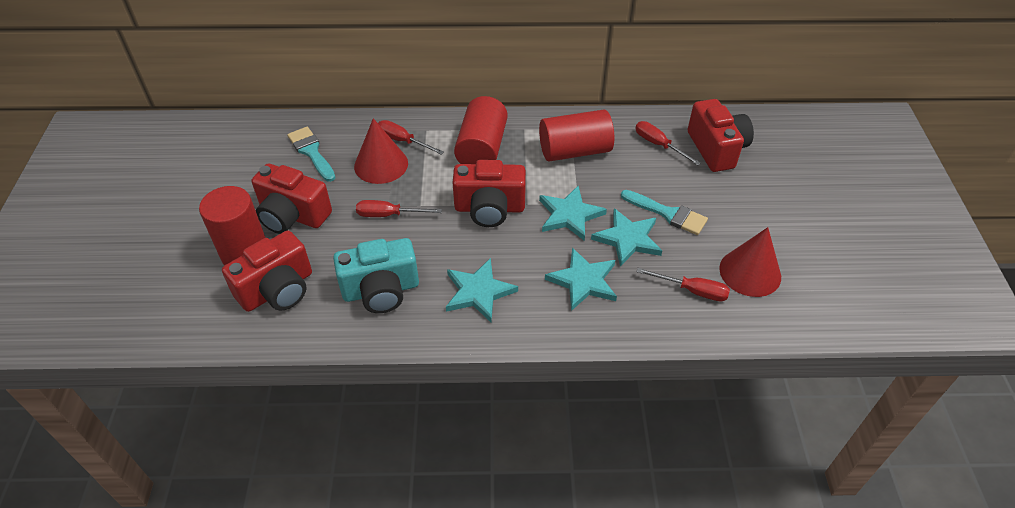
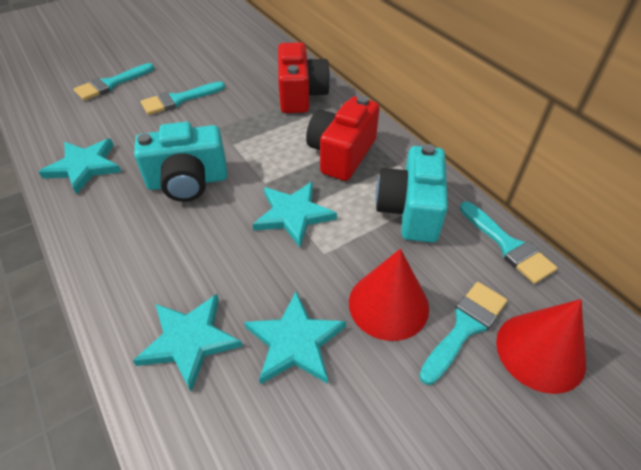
red camera: 4 -> 2
red cylinder: 3 -> 0
red screwdriver: 4 -> 0
turquoise brush: 2 -> 4
turquoise camera: 1 -> 2

